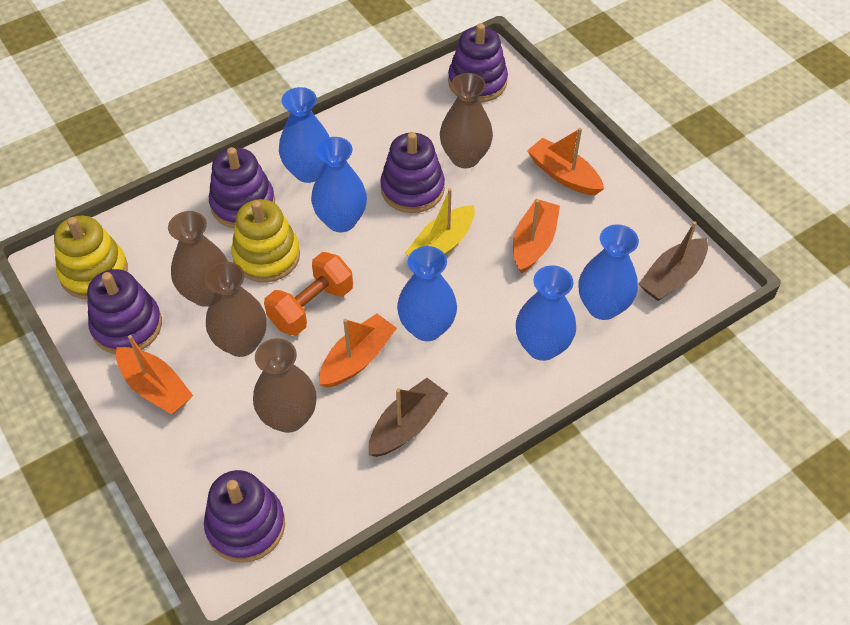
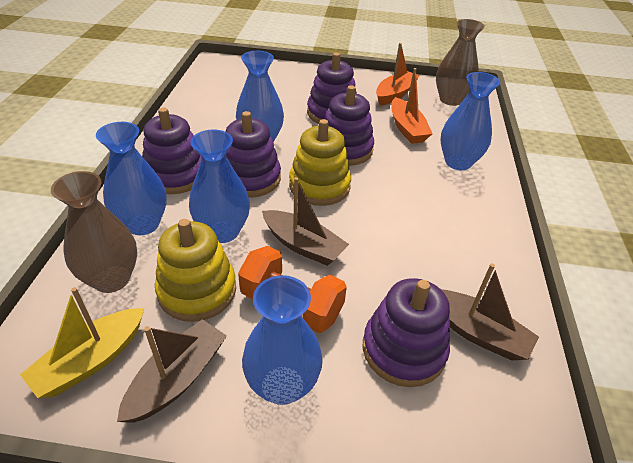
brown boat: 2 -> 3
brown vase: 4 -> 2
orange boat: 4 -> 2

